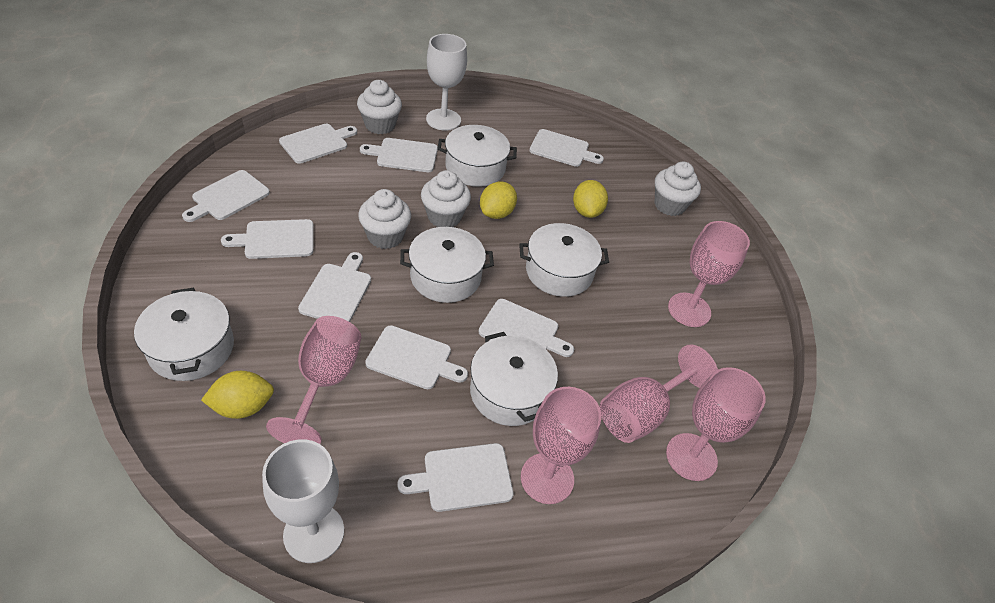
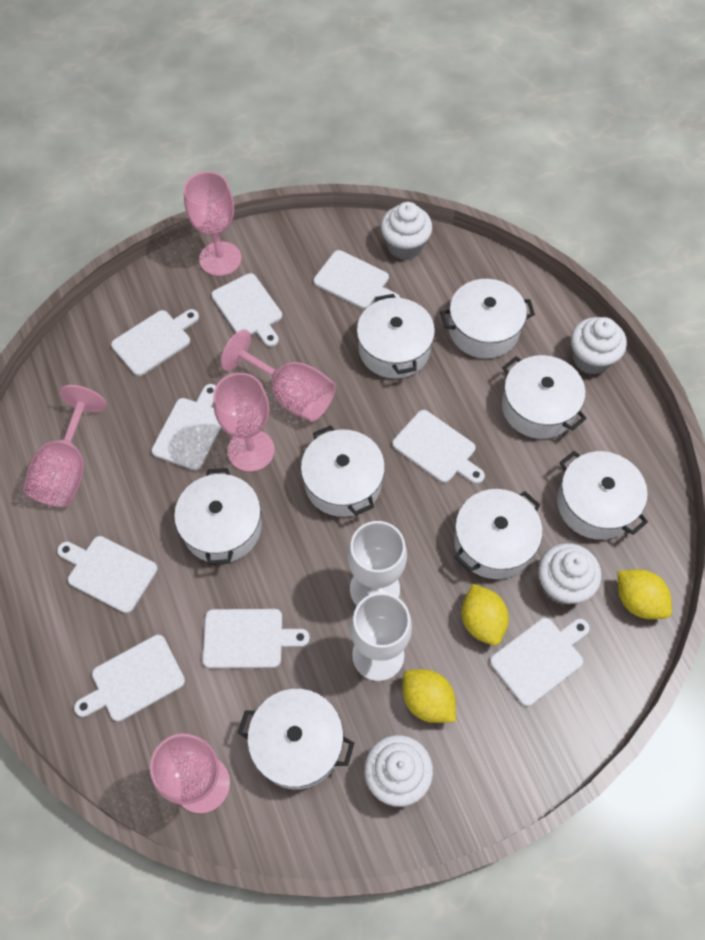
white pot: 5 -> 8

